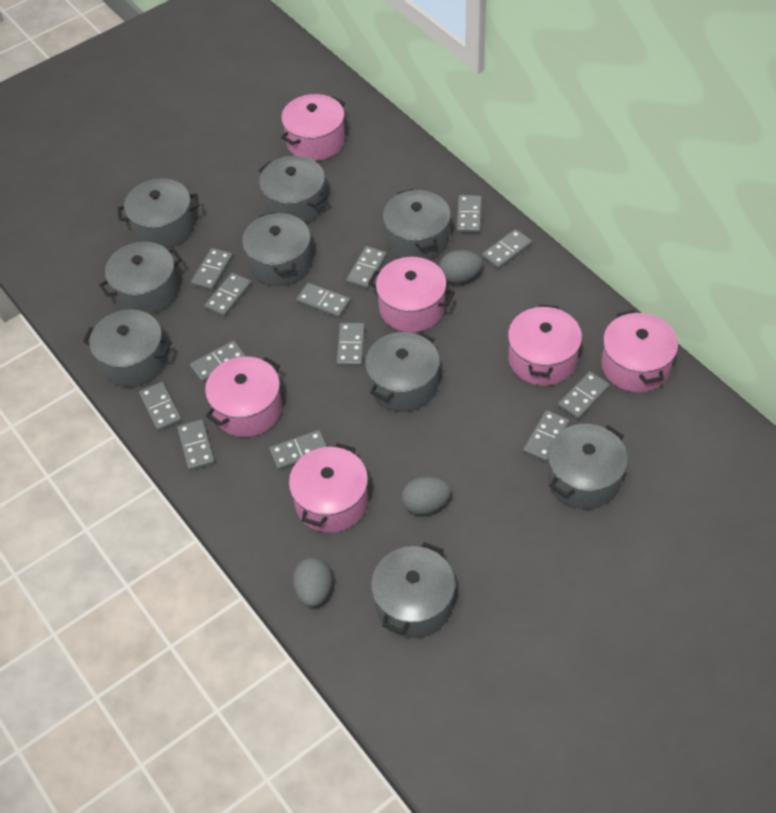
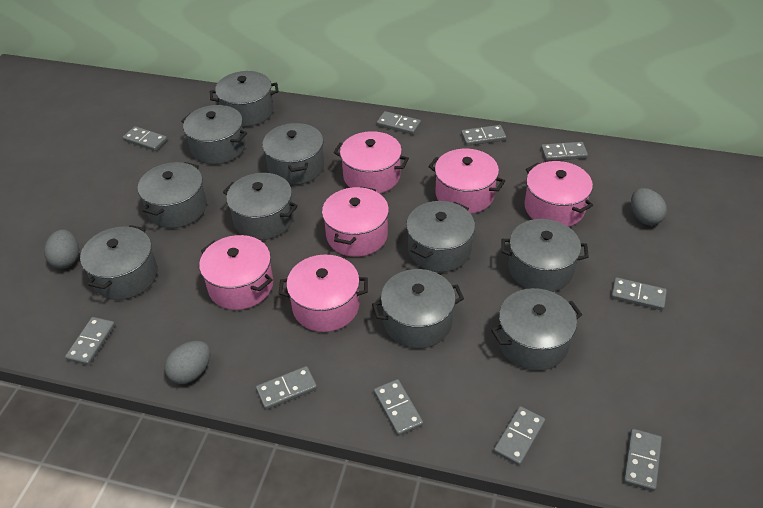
grey domino: 13 -> 10
grey pot: 9 -> 10

